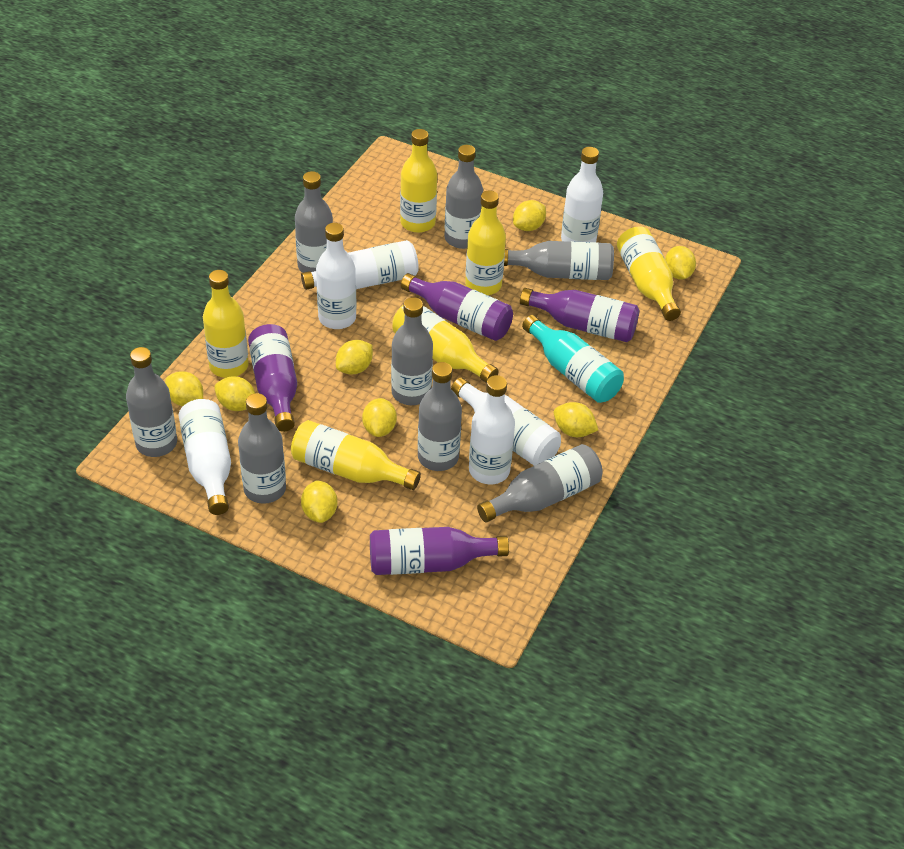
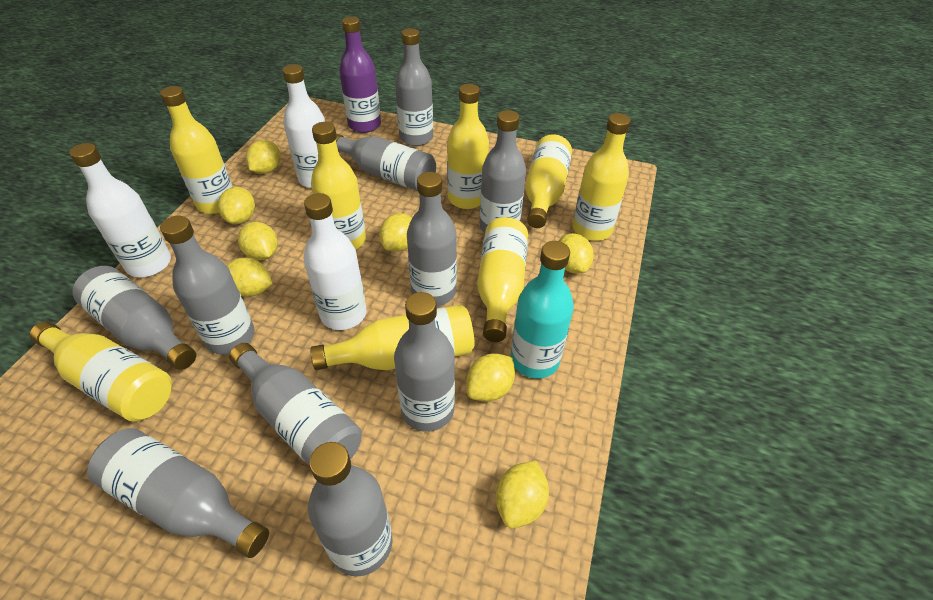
grey bottle: 8 -> 10
purple bottle: 4 -> 1
white bottle: 6 -> 3
yellow bottle: 6 -> 8

